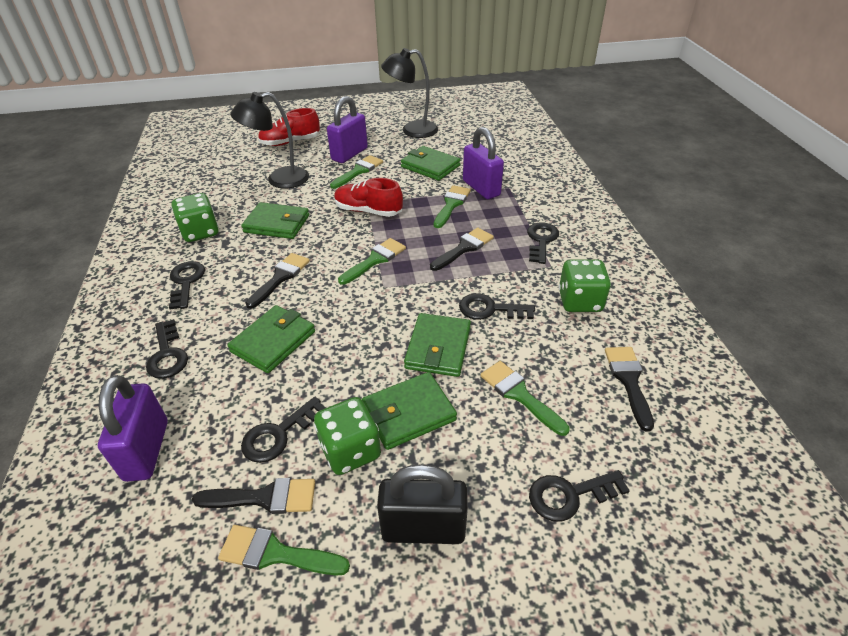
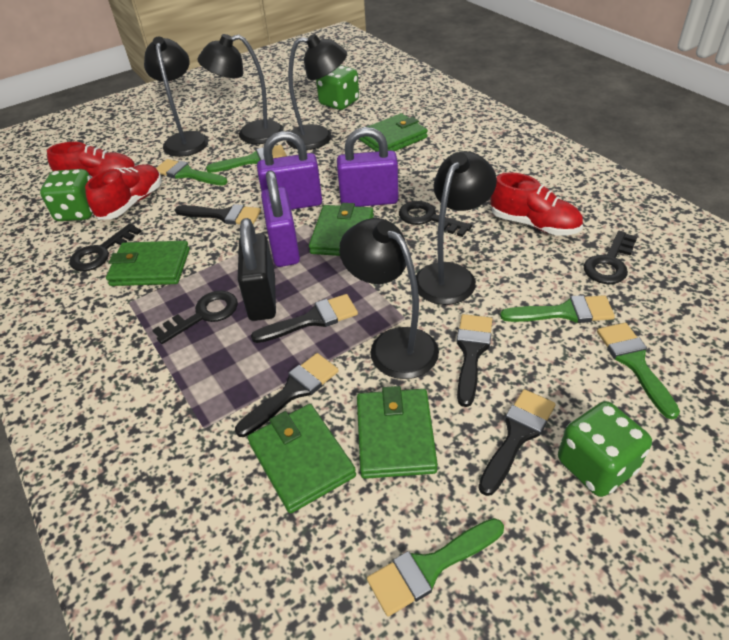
black brush: 4 -> 5
black key: 6 -> 4
black lamp: 2 -> 5
red shoe: 2 -> 3

